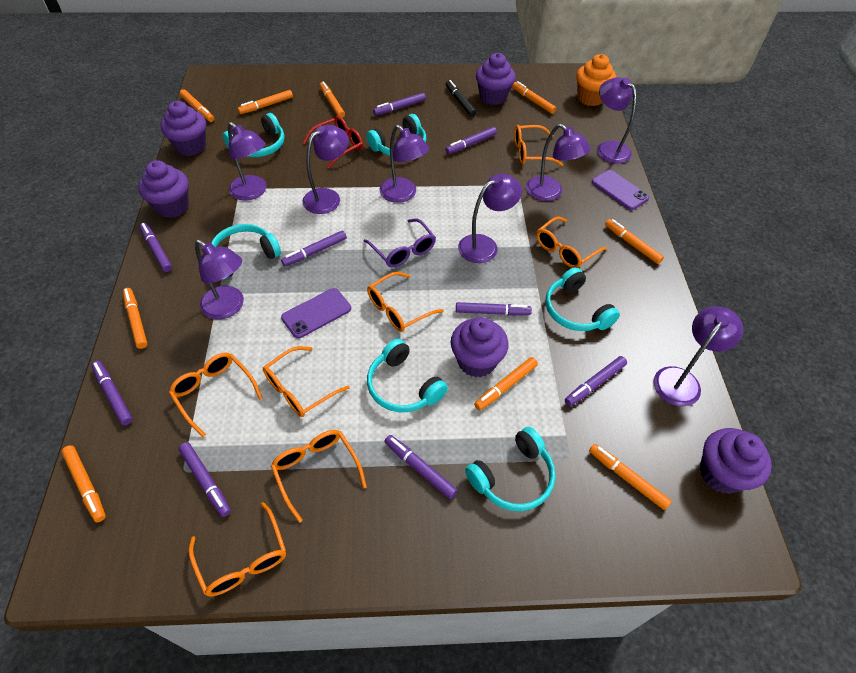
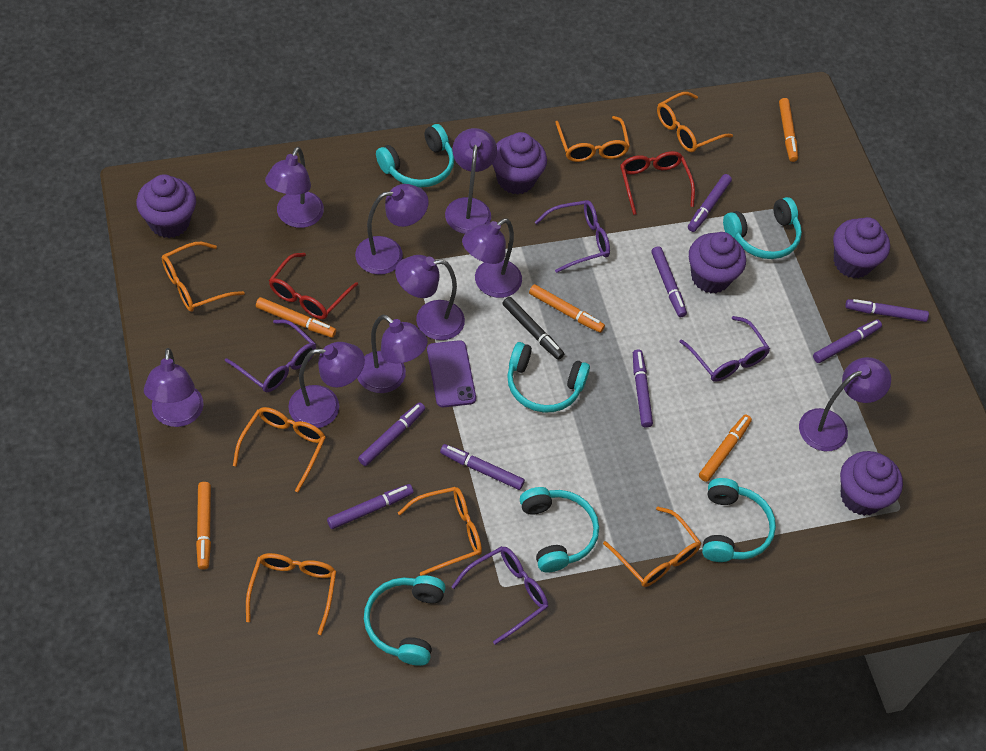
orange cupcake: 1 -> 0
orange marker: 9 -> 5
purple glasses: 1 -> 4
purple lamp: 8 -> 9
purple marker: 9 -> 8
purple phone: 2 -> 1
red glasses: 1 -> 2

